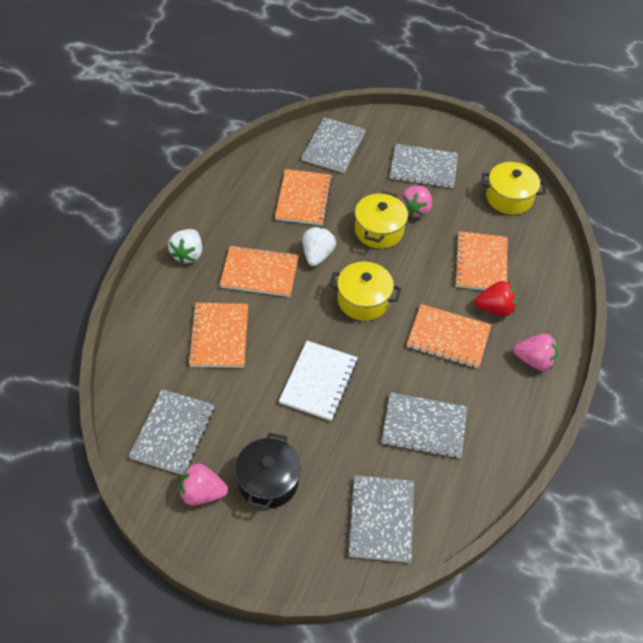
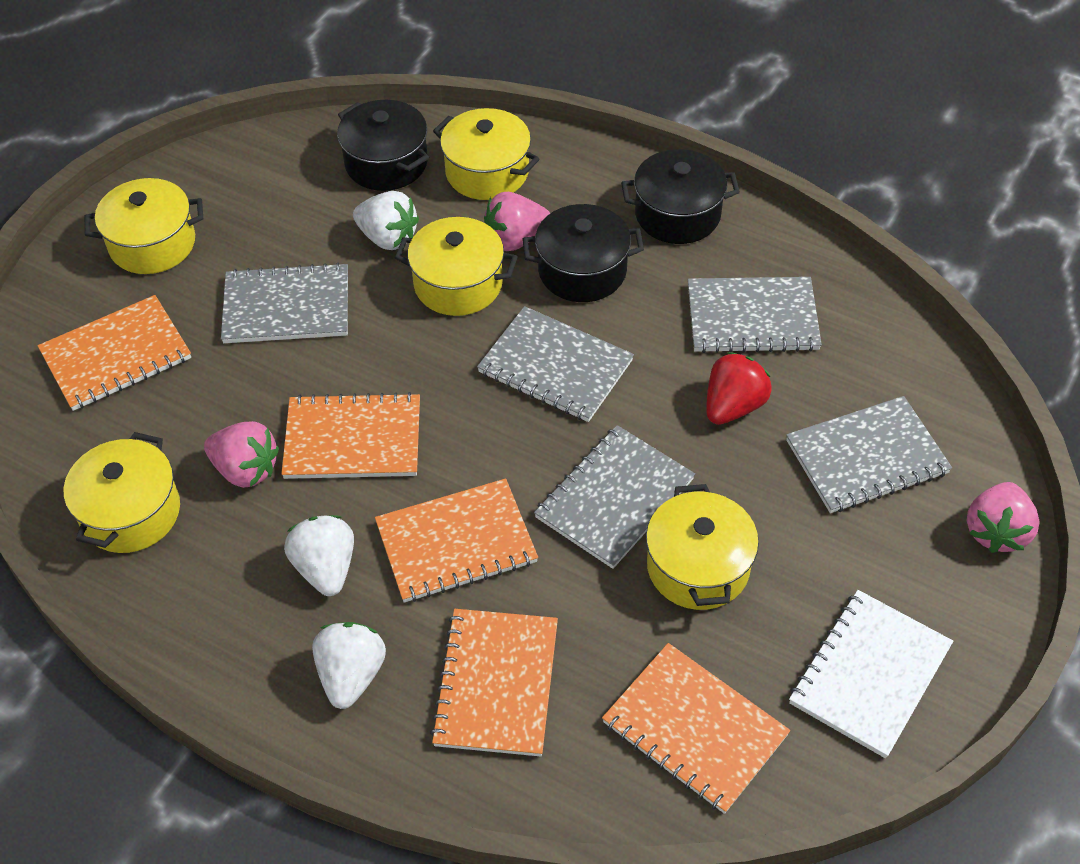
black pot: 1 -> 3
white strawberry: 2 -> 3
yellow pot: 3 -> 5

